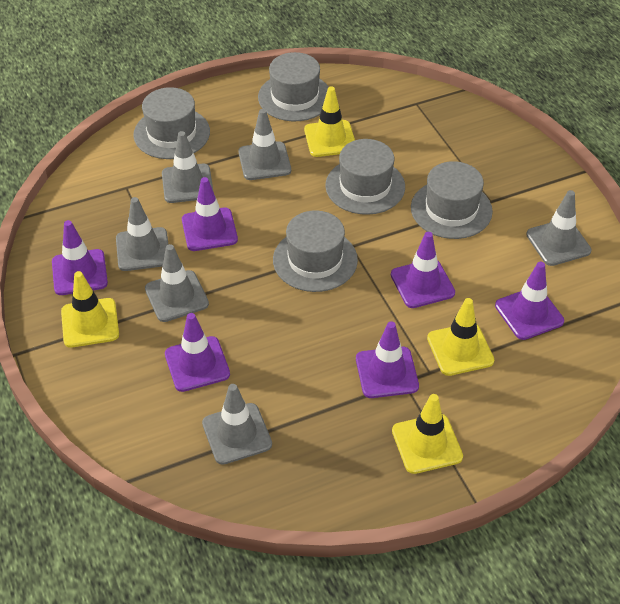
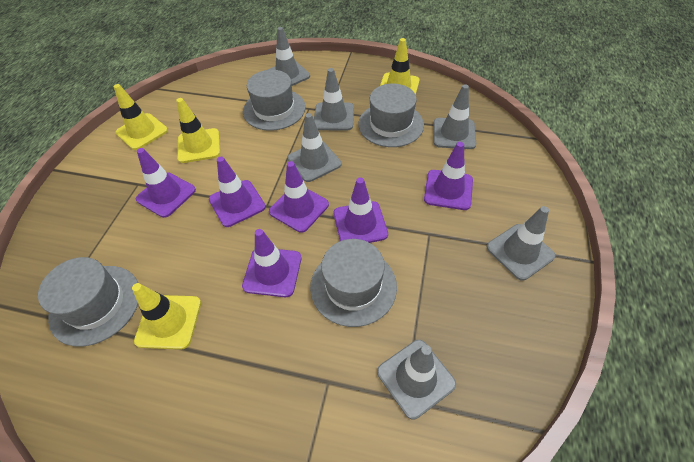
grey hat: 5 -> 4

